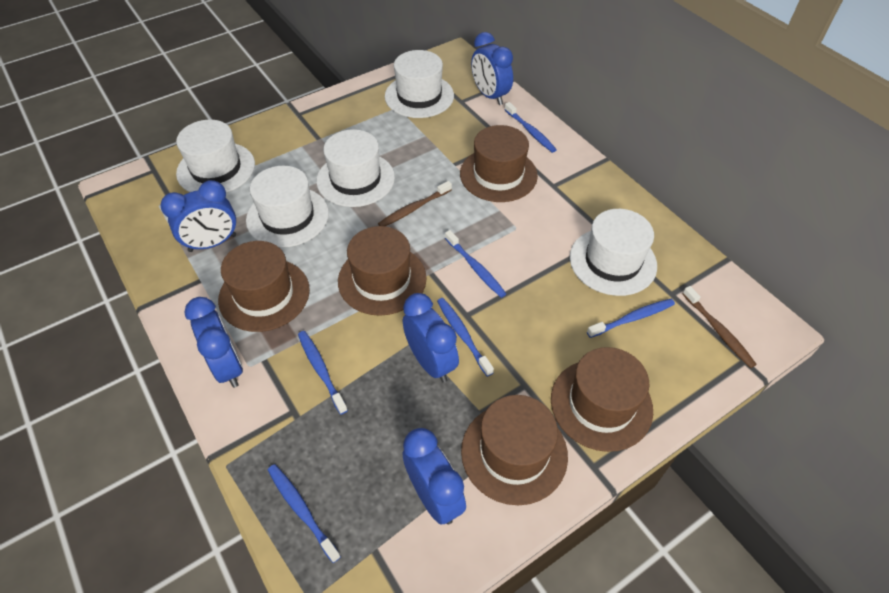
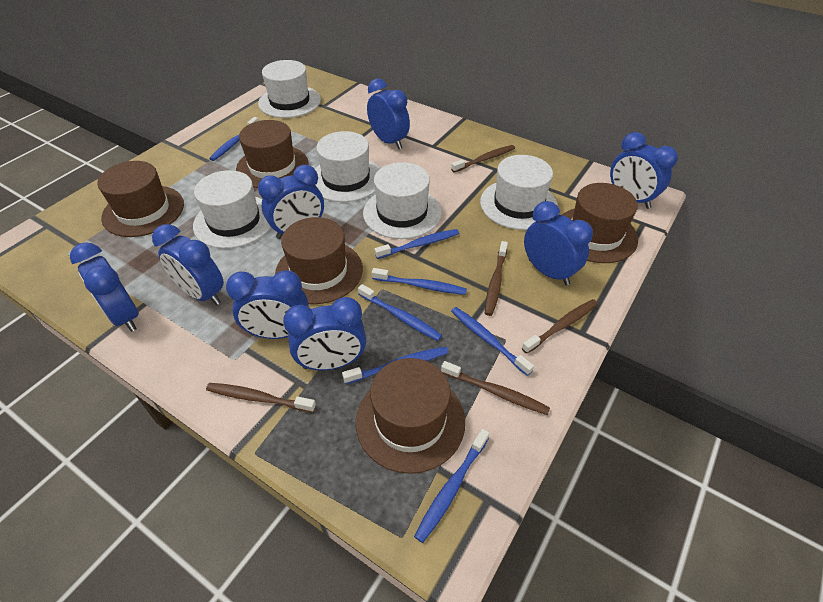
blue clock: 5 -> 8
blue toothbrush: 6 -> 7
brown toothbrush: 2 -> 5

